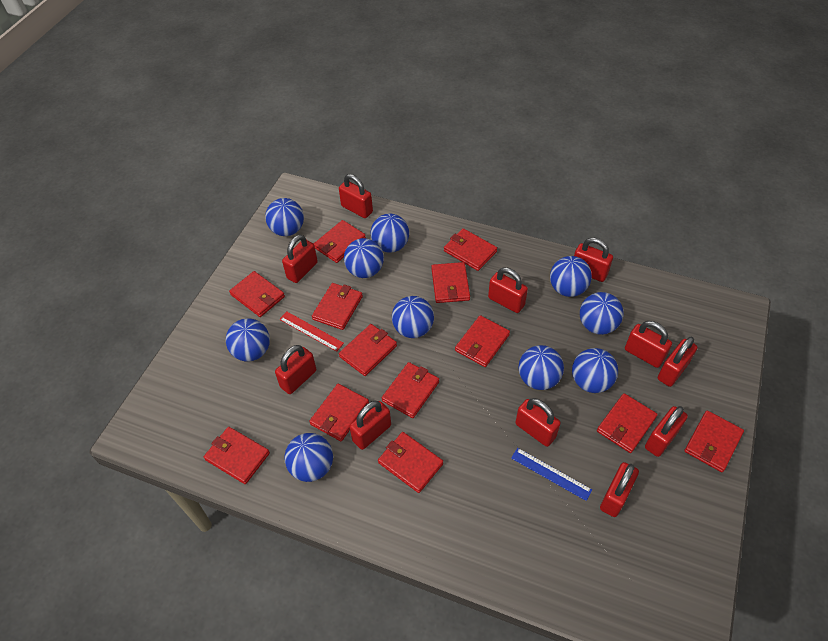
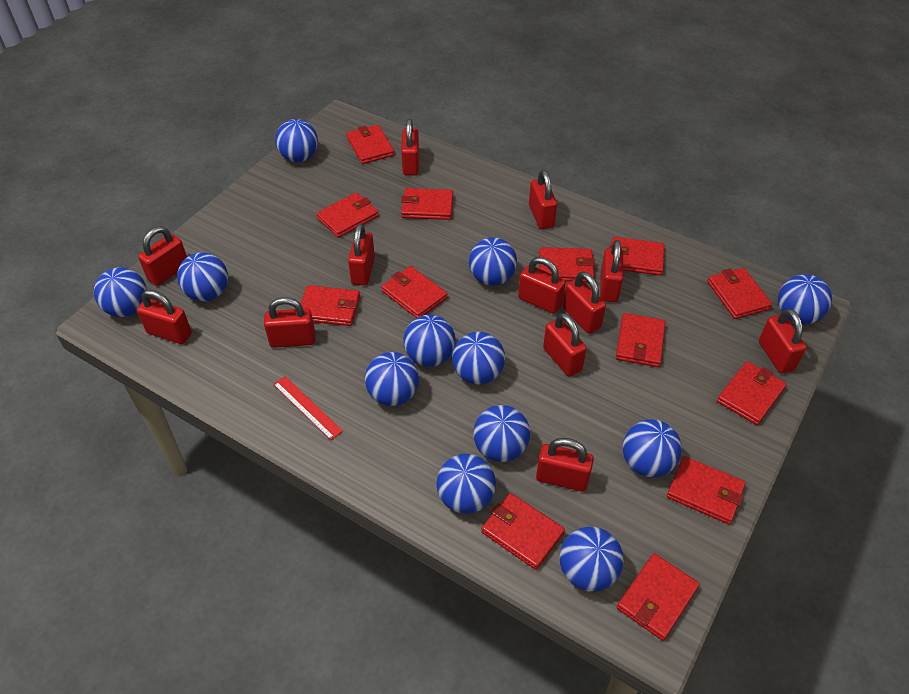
blue ball: 10 -> 12
blue ruler: 1 -> 0
red padlock: 11 -> 12

